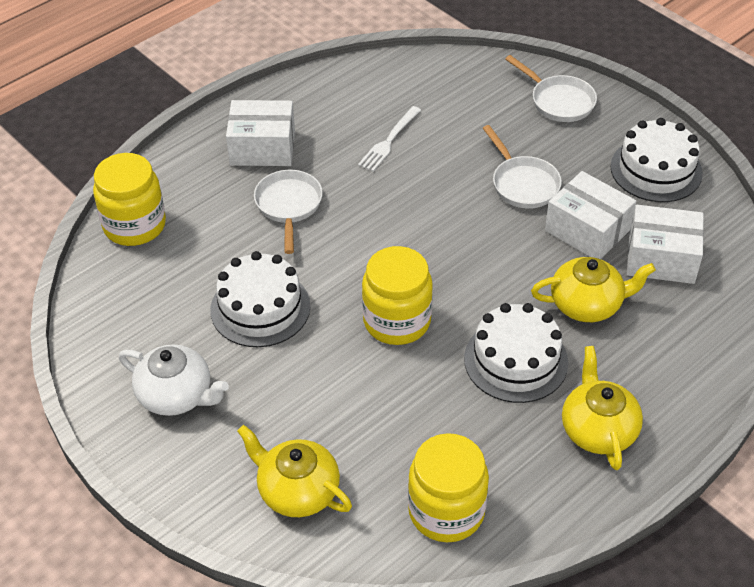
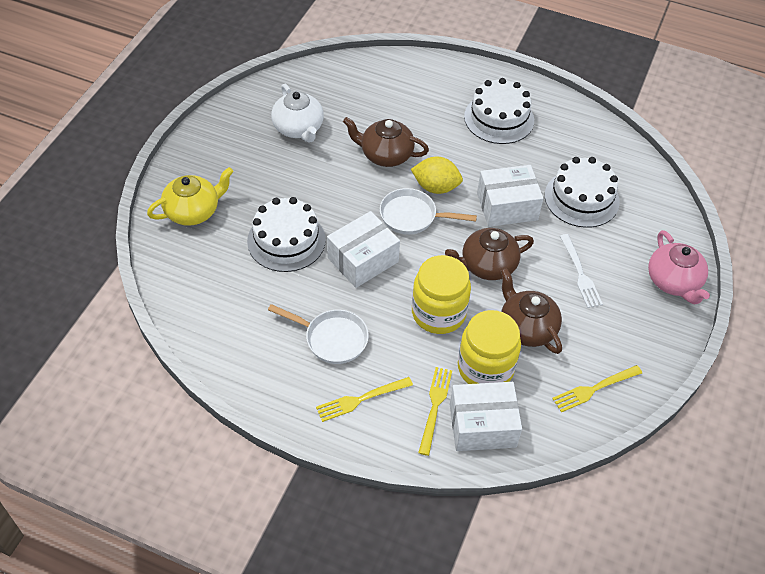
brown teapot: 0 -> 3
pink teapot: 0 -> 1
white pan: 3 -> 2
yellow fork: 0 -> 3
yellow jar: 3 -> 2
yellow lemon: 0 -> 1
yellow teapot: 3 -> 1

